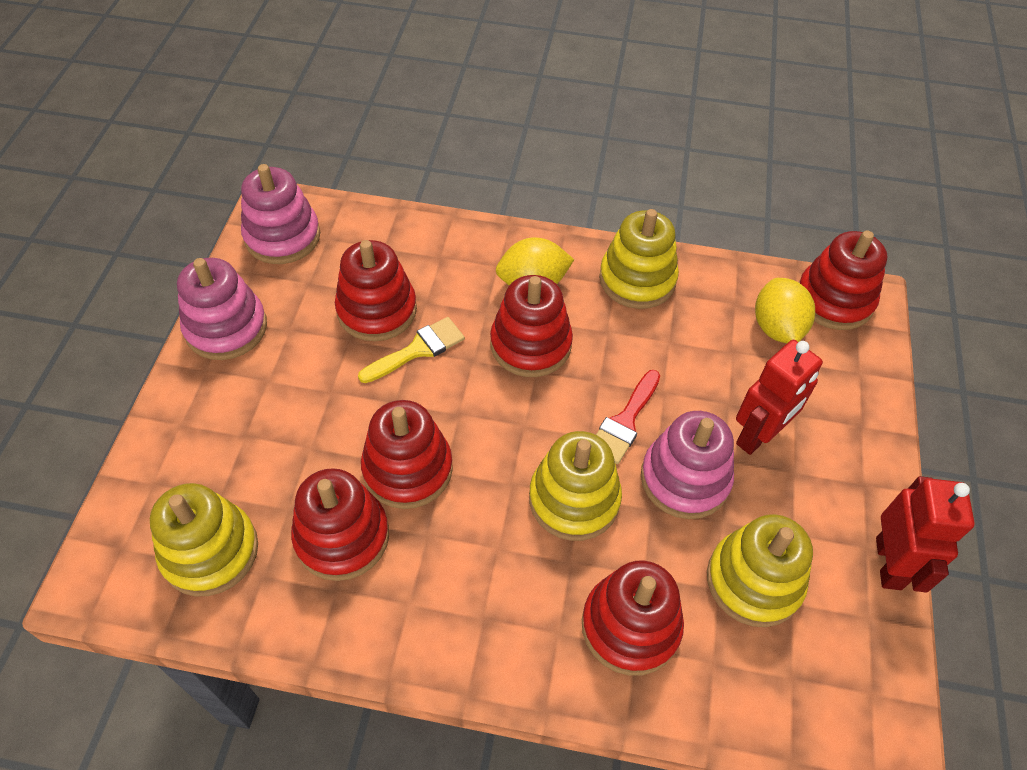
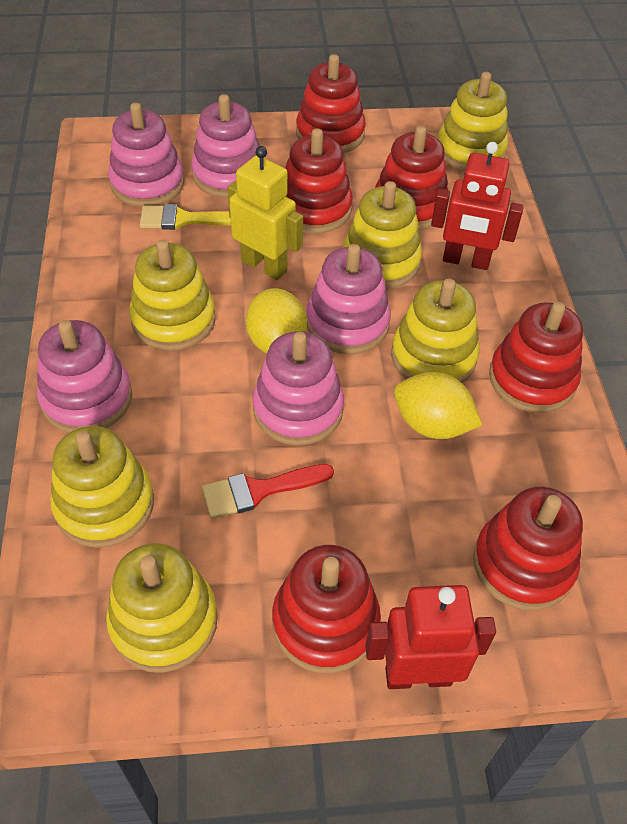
pink stacking toy: 3 -> 5
yellow robot: 0 -> 1
yellow stacking toy: 4 -> 6

